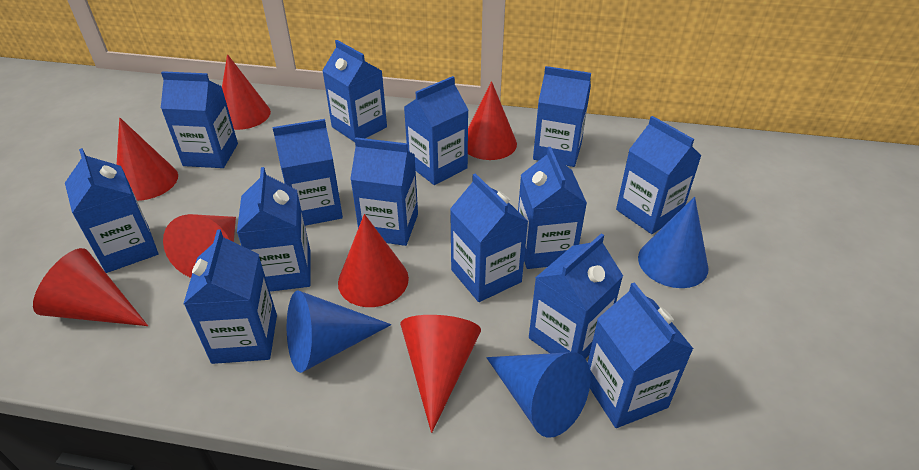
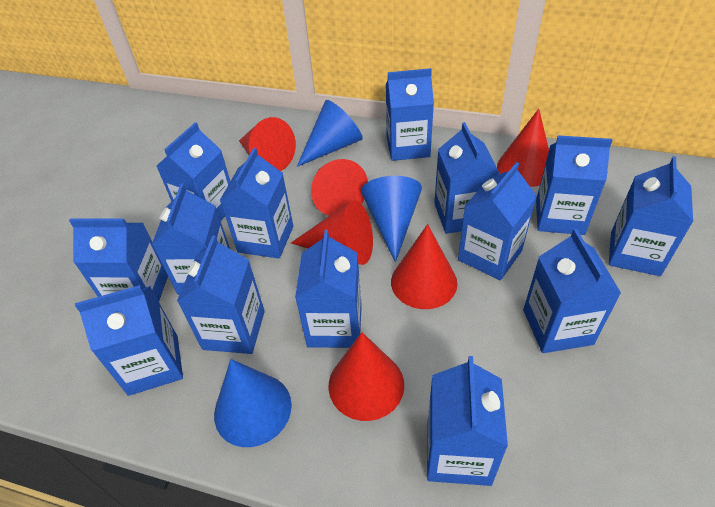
red cone: 7 -> 6

